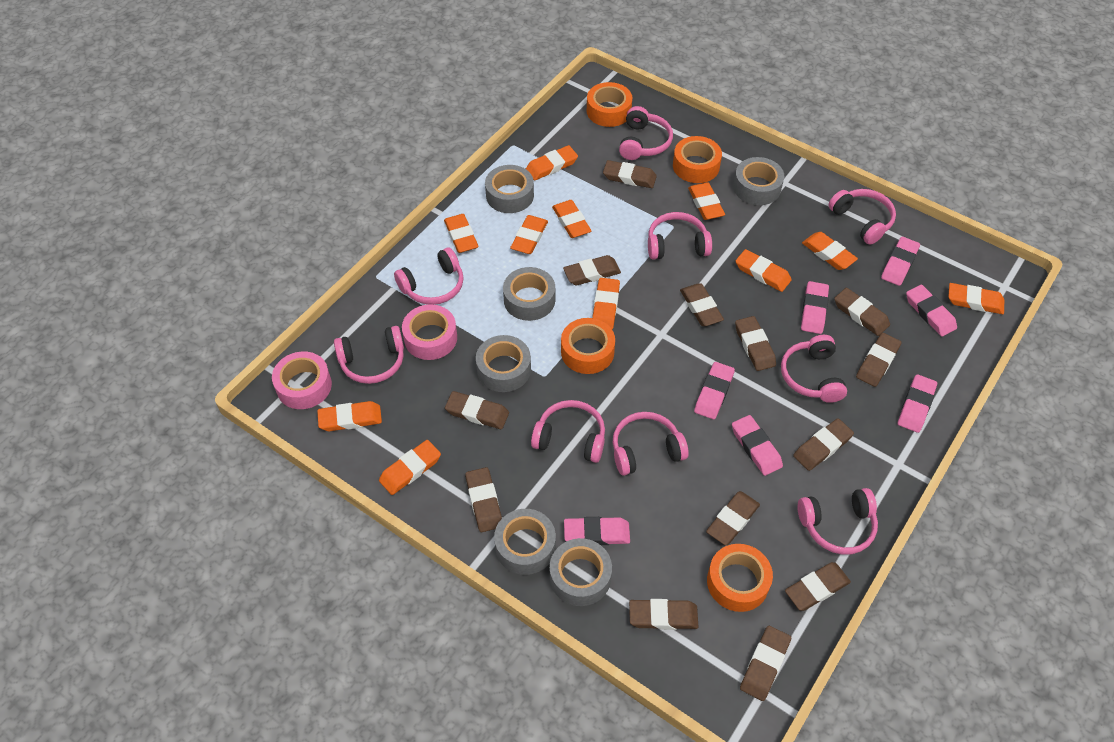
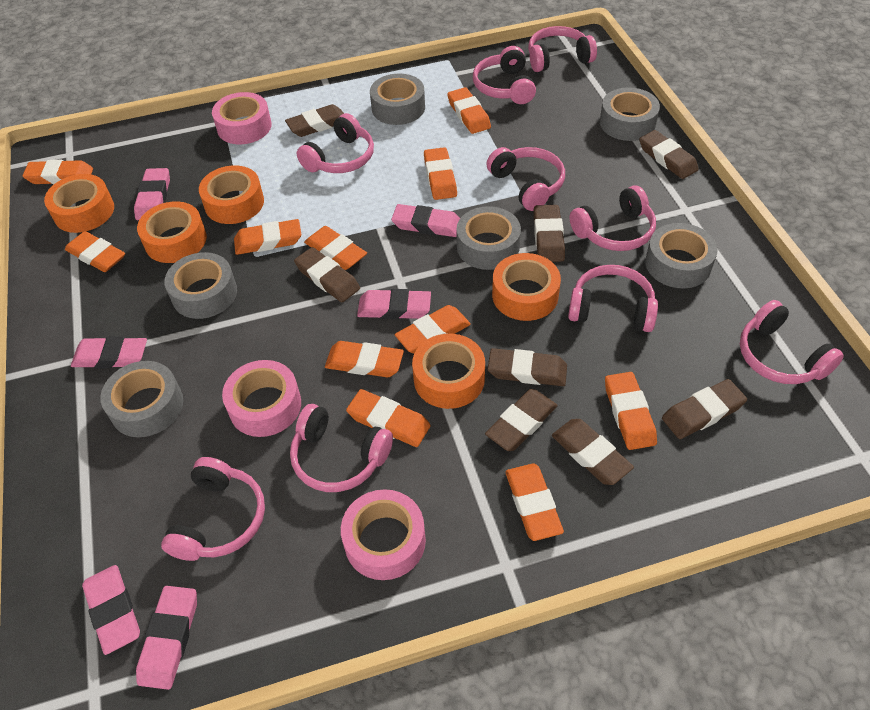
brown eraser: 13 -> 8
orange tape: 4 -> 5
pink eraser: 7 -> 6
pink tape: 2 -> 3

